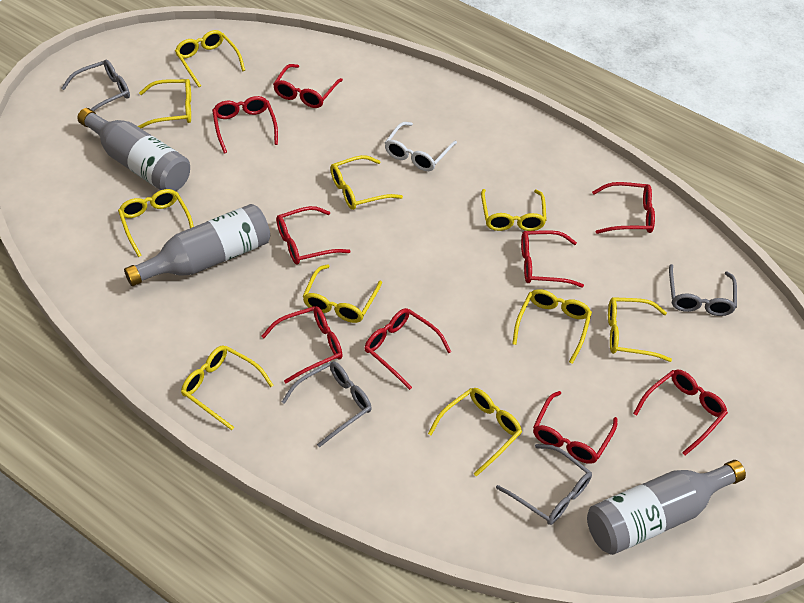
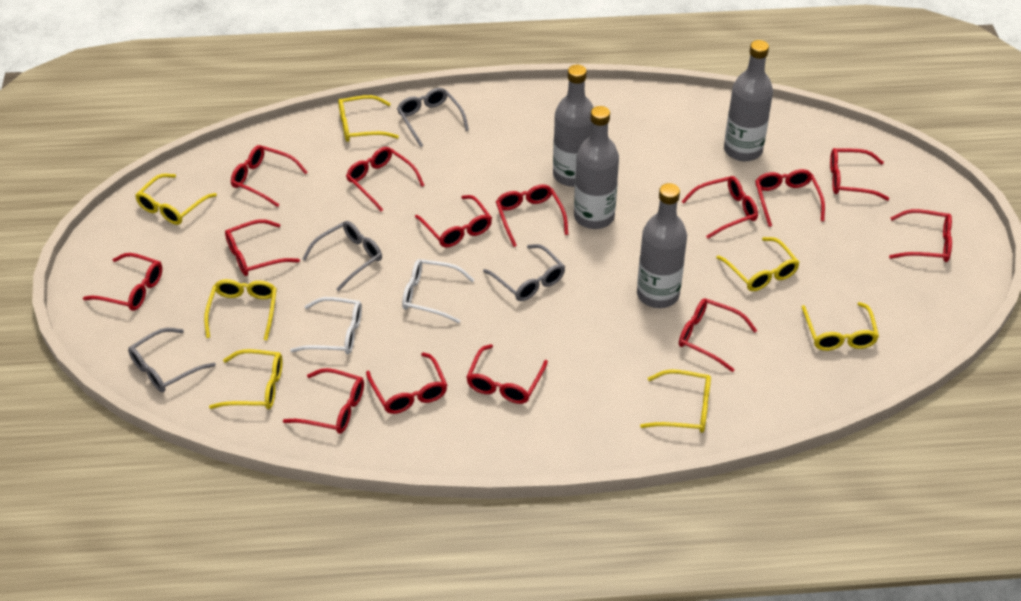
grey bottle: 3 -> 4
red glasses: 9 -> 14
white glasses: 1 -> 2
yellow glasses: 10 -> 7

